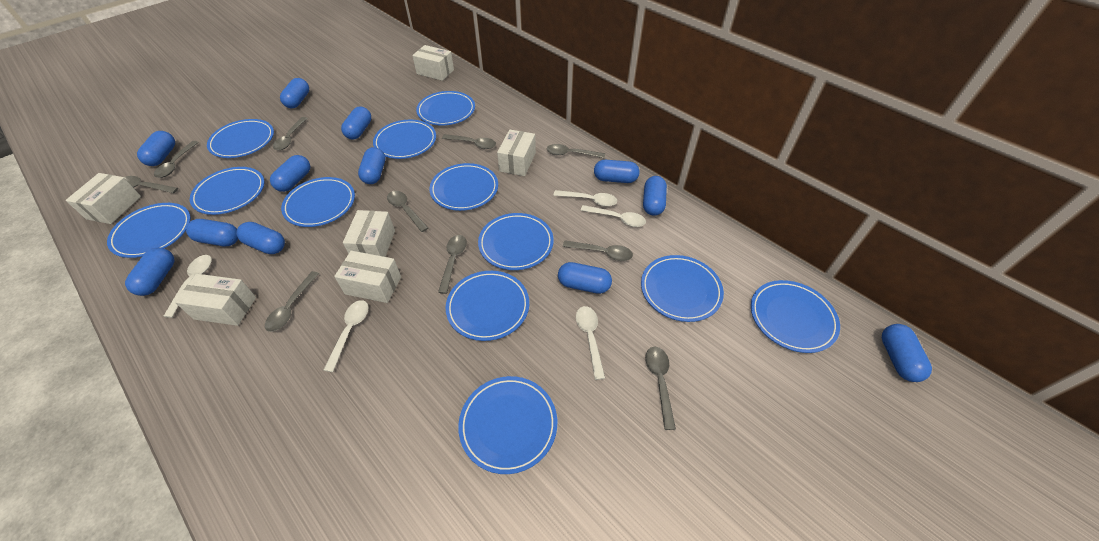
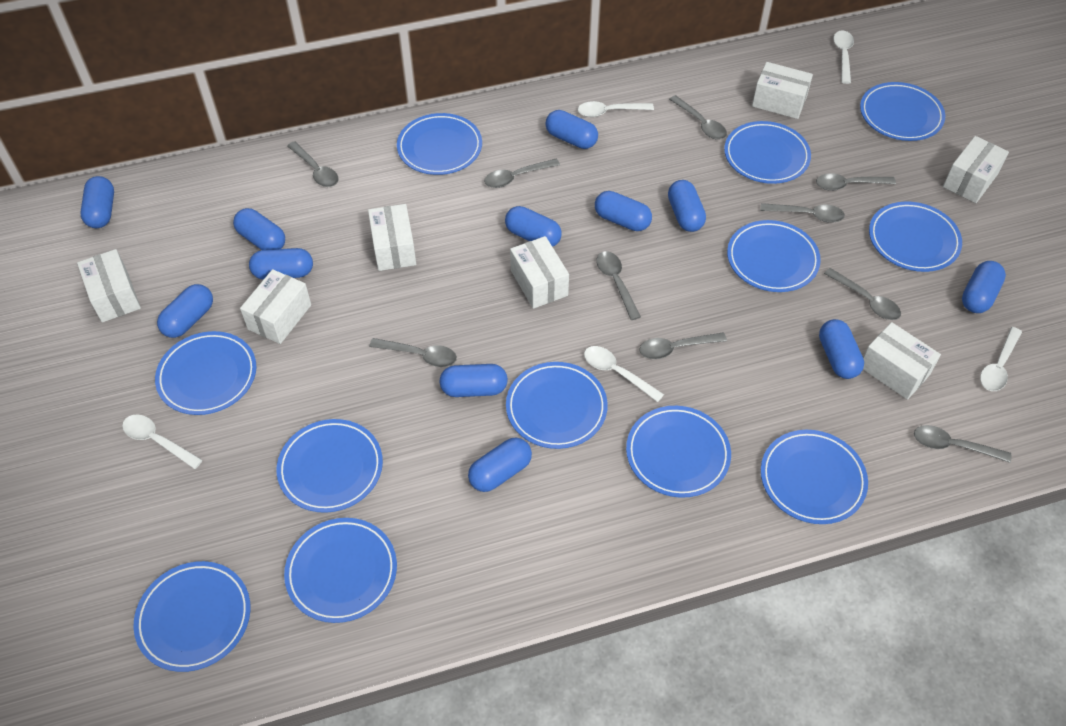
white box: 6 -> 7

